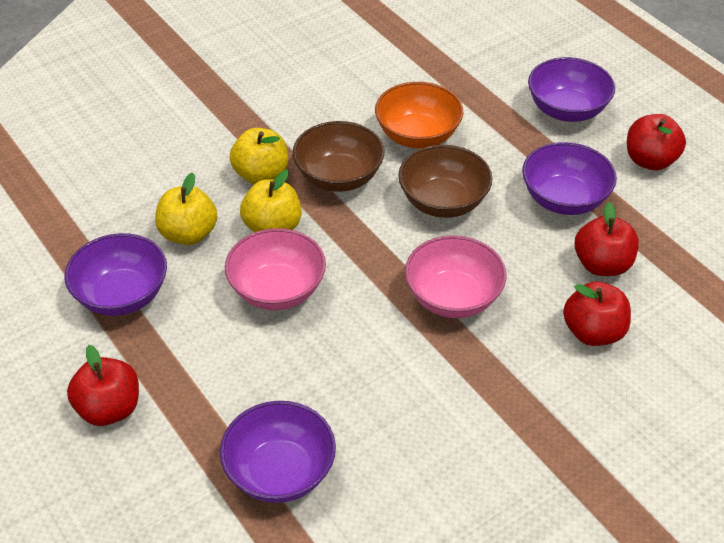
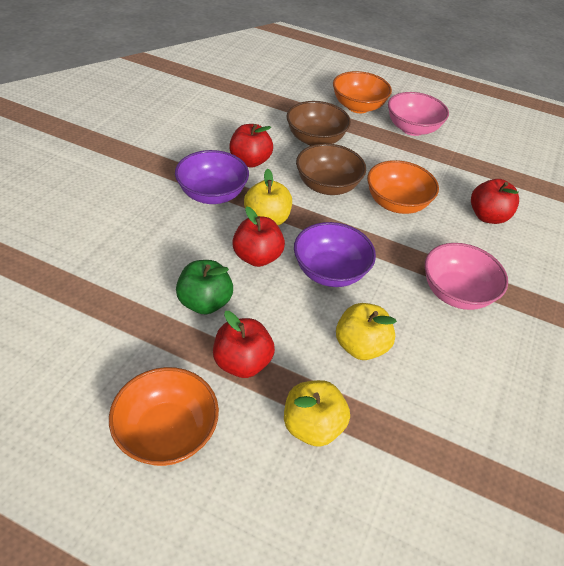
green apple: 0 -> 1
orange bowl: 1 -> 3
purple bowl: 4 -> 2

